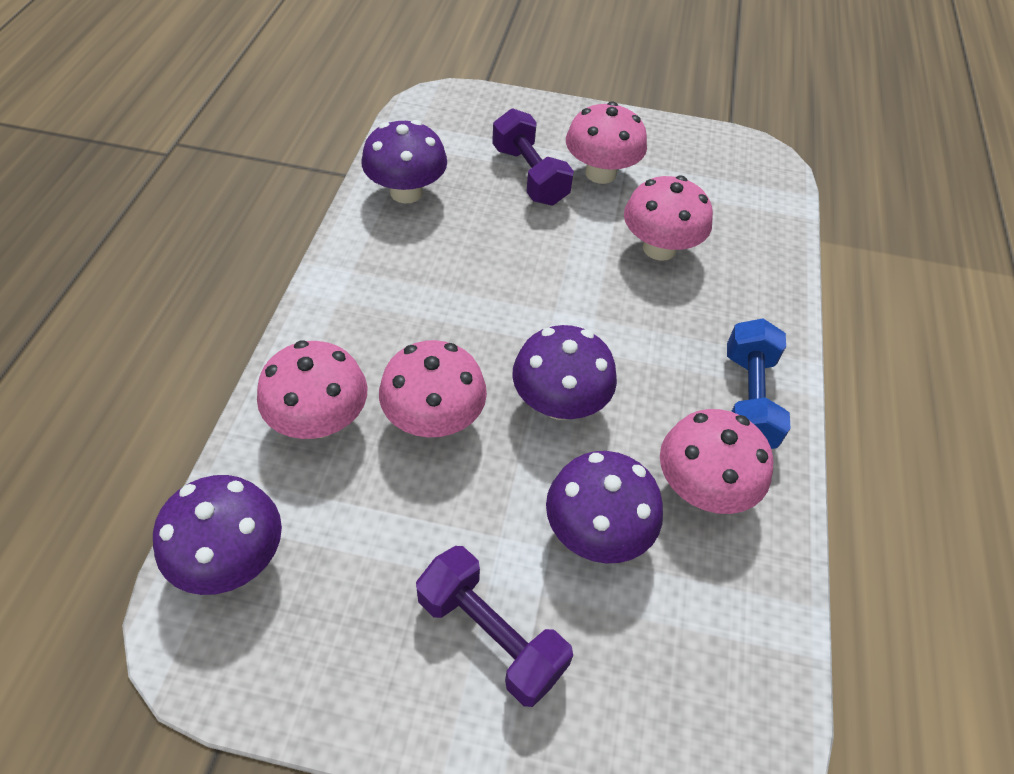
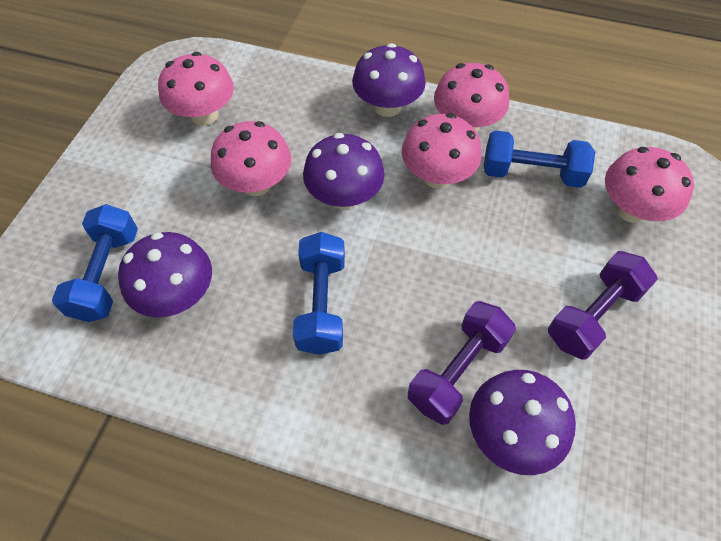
blue dumbbell: 1 -> 3

